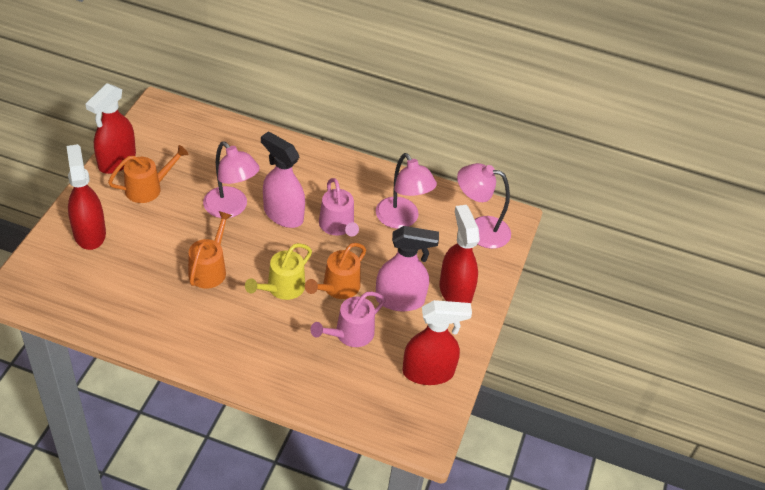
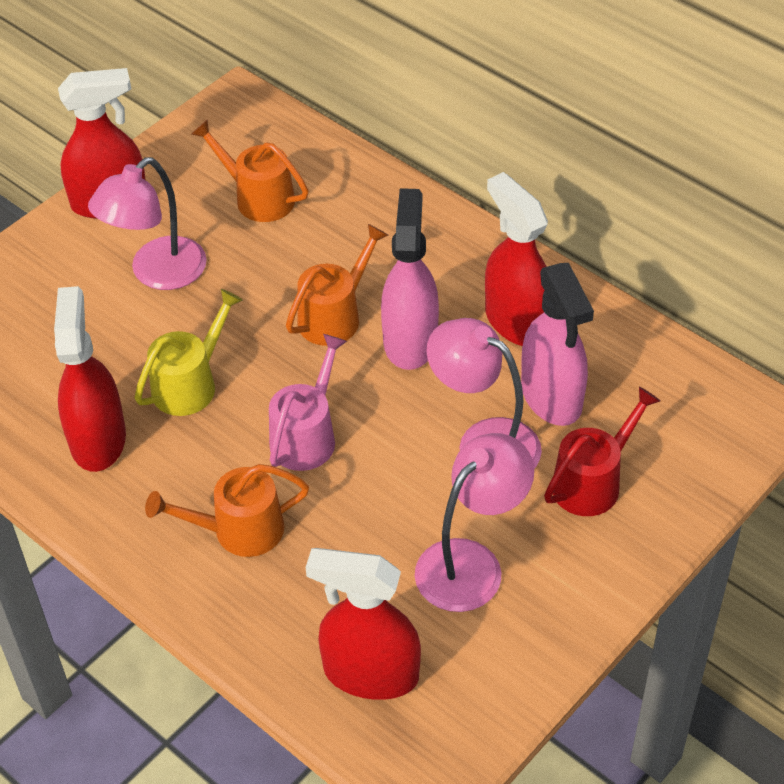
pink watering can: 2 -> 1
red watering can: 0 -> 1

